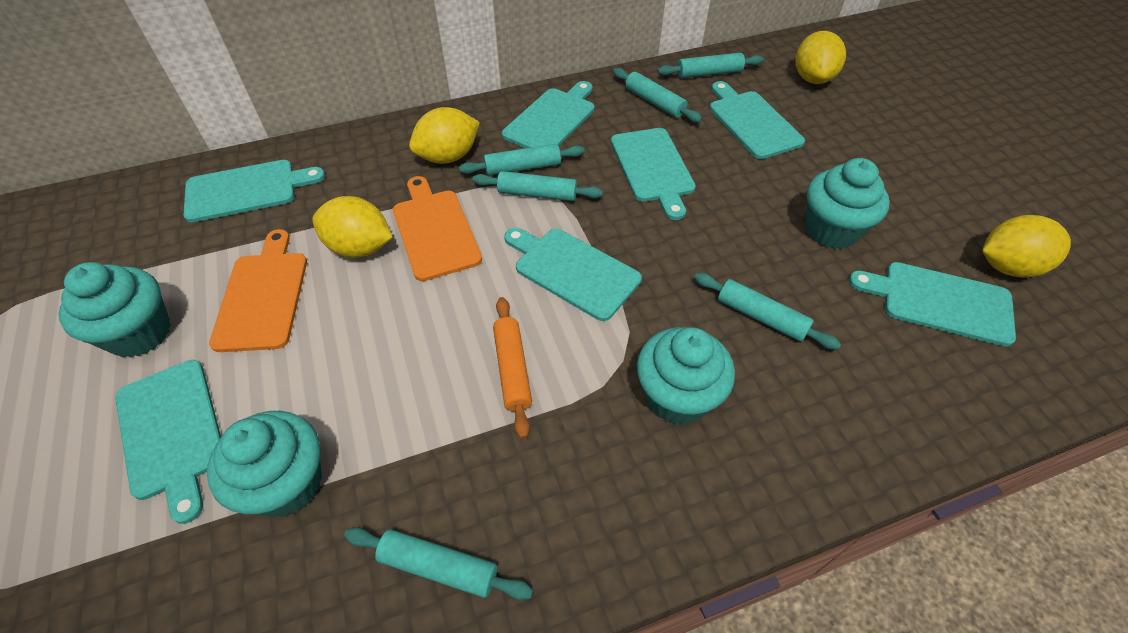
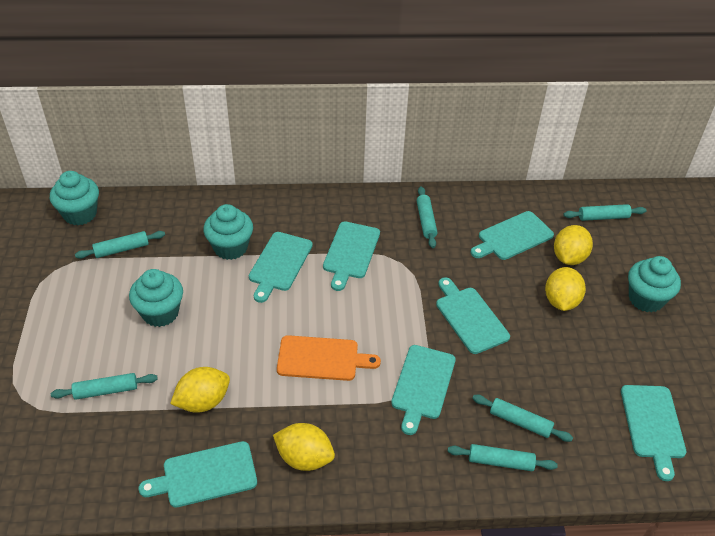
orange cutting board: 2 -> 1
orange rolling pin: 1 -> 0

